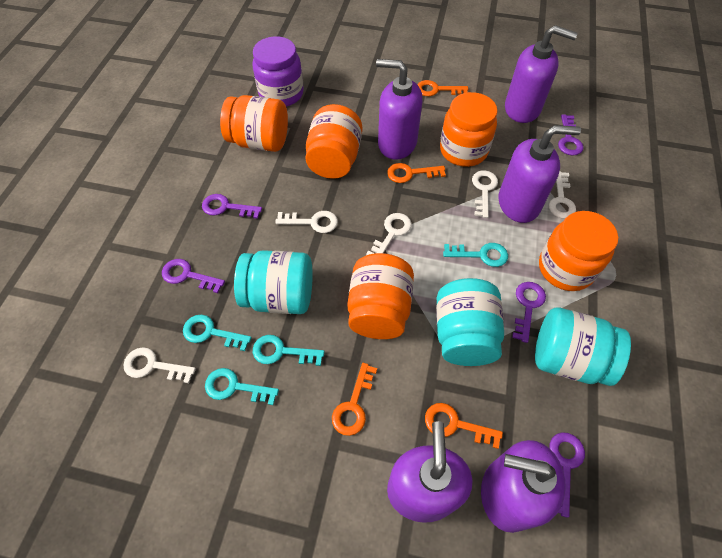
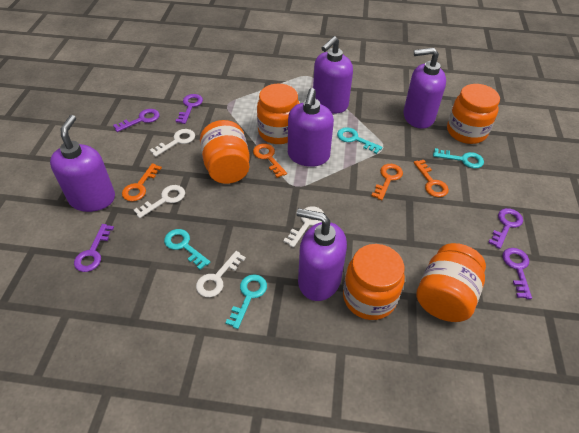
purple jar: 1 -> 0
turquoise jar: 3 -> 0
white key: 5 -> 4

